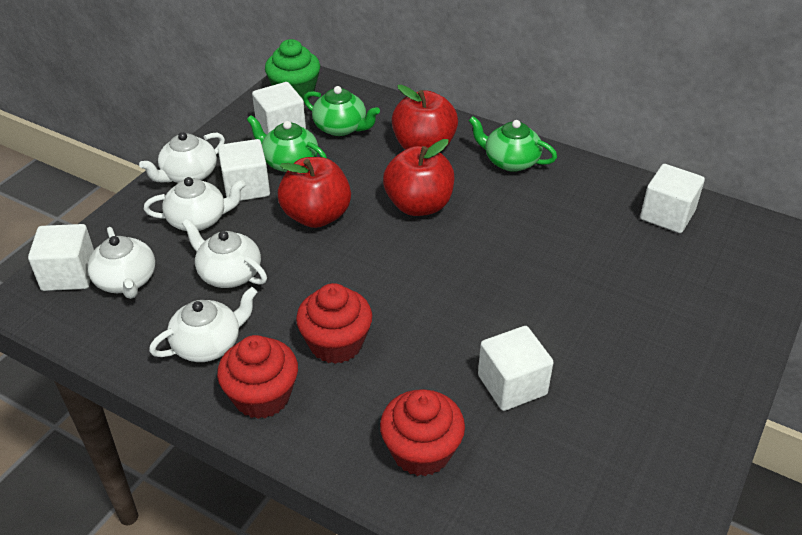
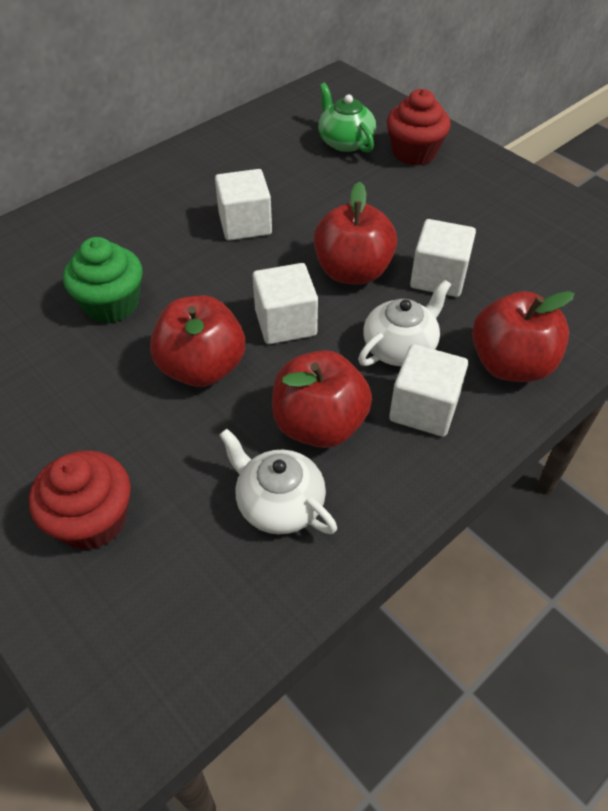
green teapot: 3 -> 1
red apple: 3 -> 4
red cupcake: 3 -> 2
white cube: 5 -> 4
white teapot: 5 -> 2

